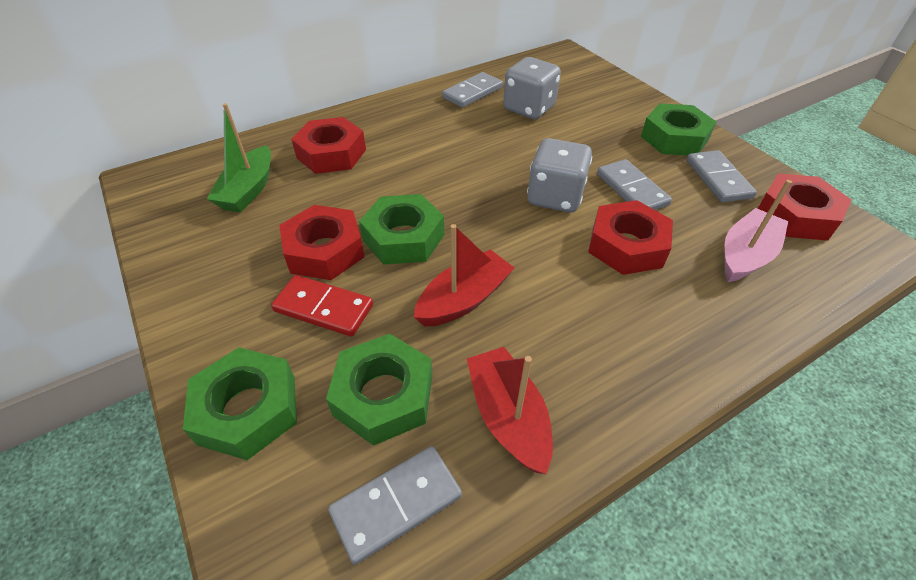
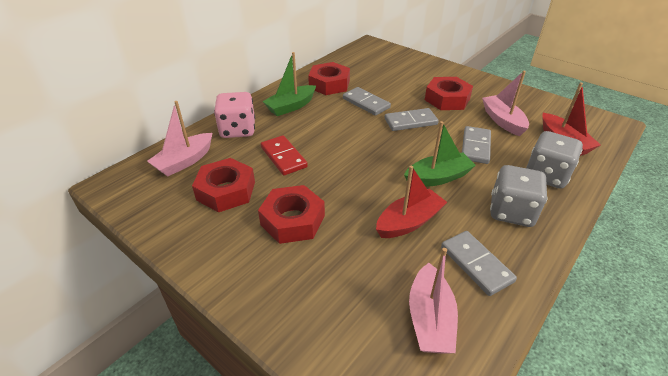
green boat: 1 -> 2
green nut: 4 -> 0
pink boat: 1 -> 3
pink dice: 0 -> 1

